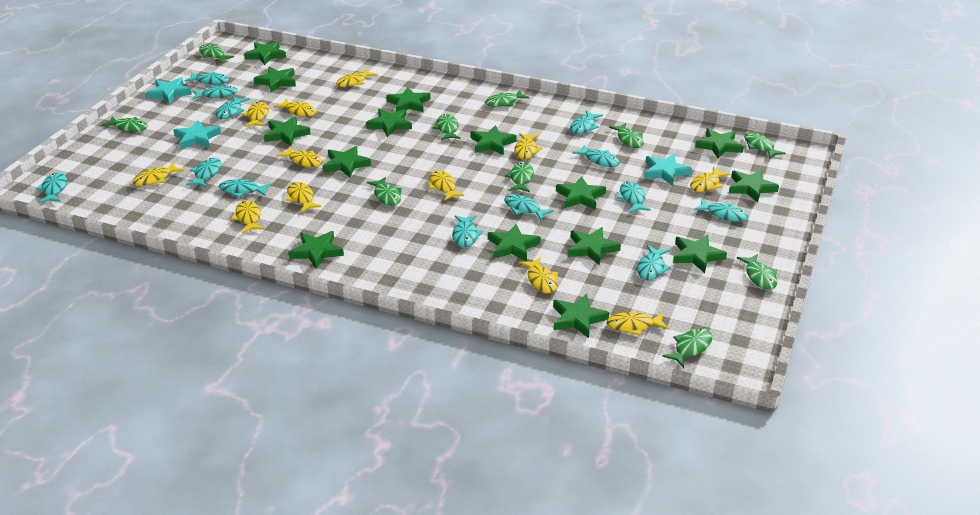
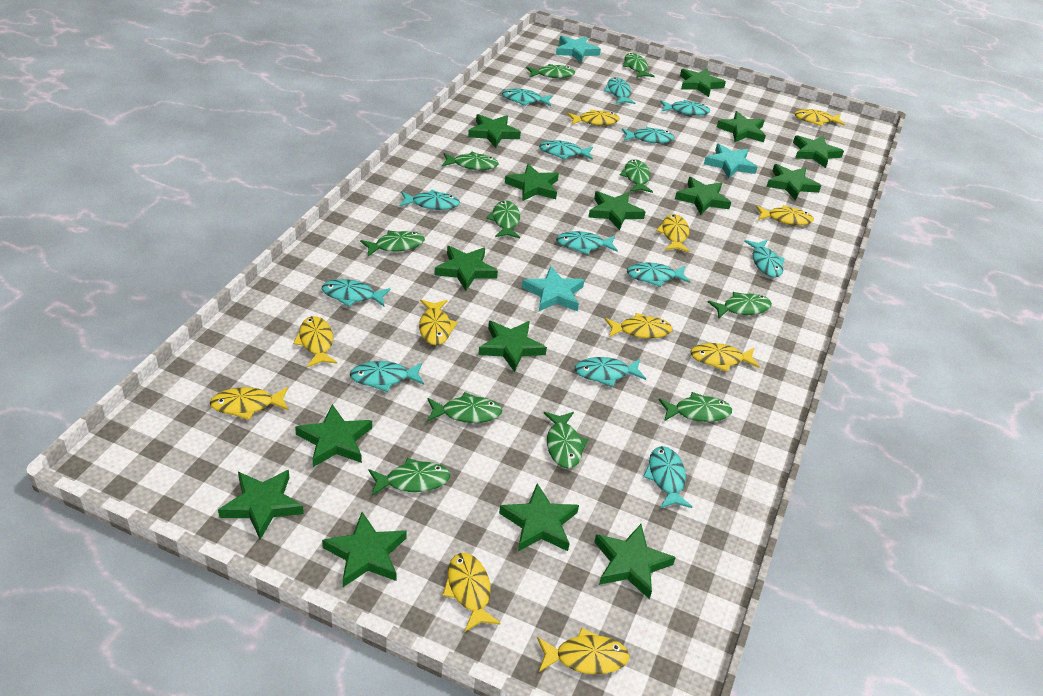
green fish: 10 -> 11
yellow fish: 12 -> 11

